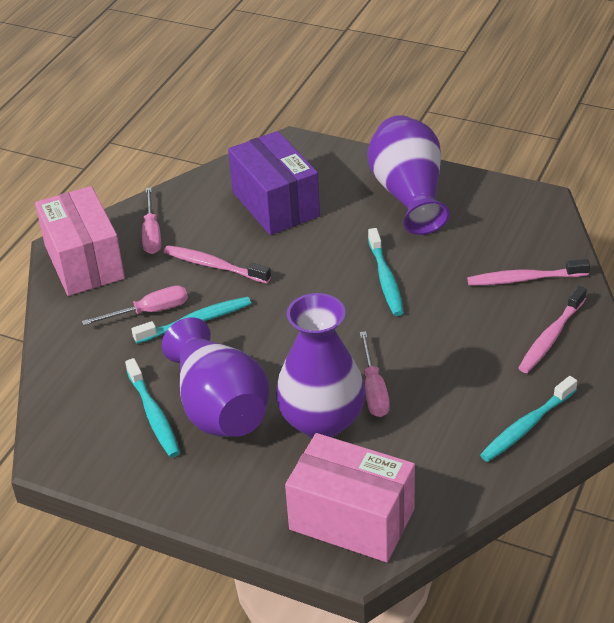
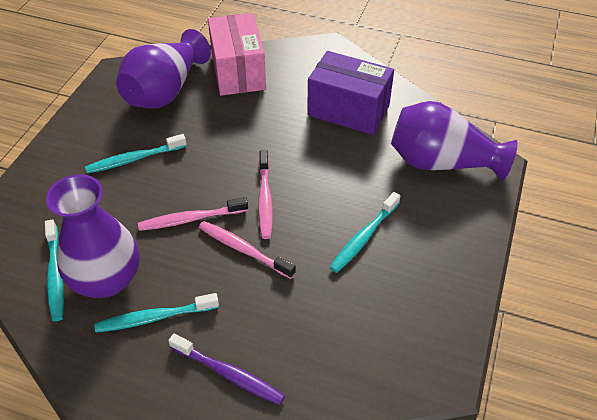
pink box: 2 -> 1
pink screwdriver: 3 -> 0
purple toothbrush: 0 -> 1

